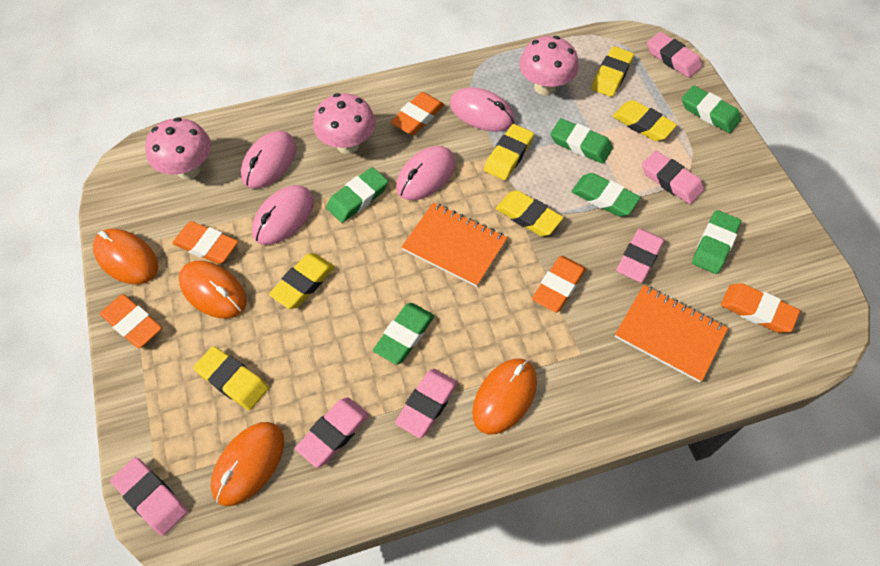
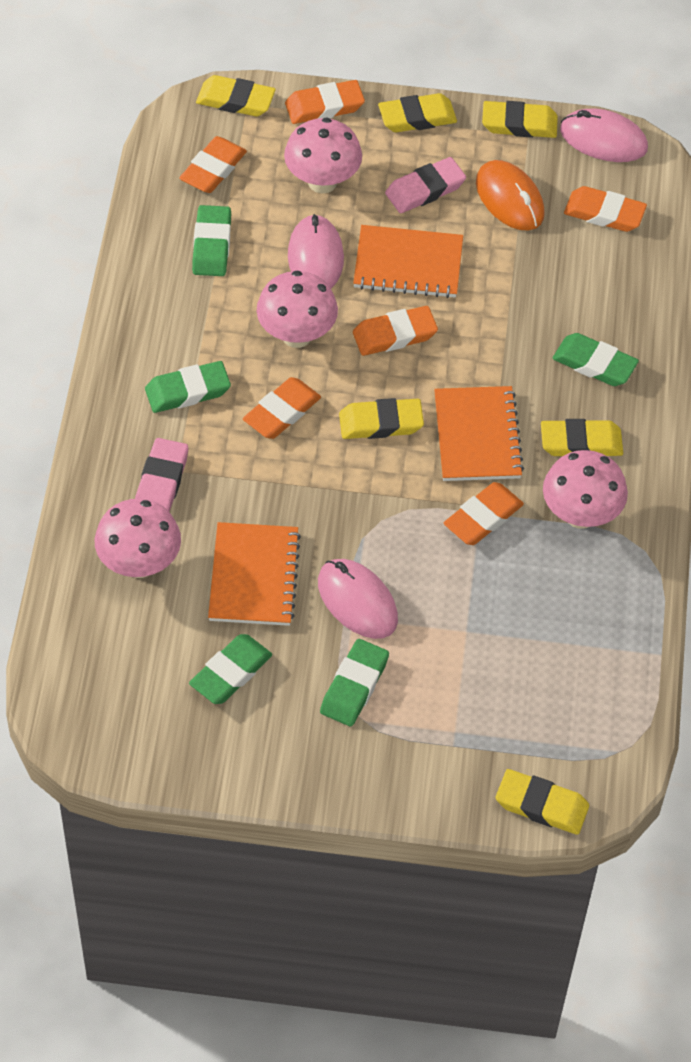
green eraser: 6 -> 5
orange eraser: 5 -> 6
orange mouse: 4 -> 1
orange notebook: 2 -> 3
pink eraser: 6 -> 2
pink mouse: 4 -> 3
pink mushroom: 3 -> 4

